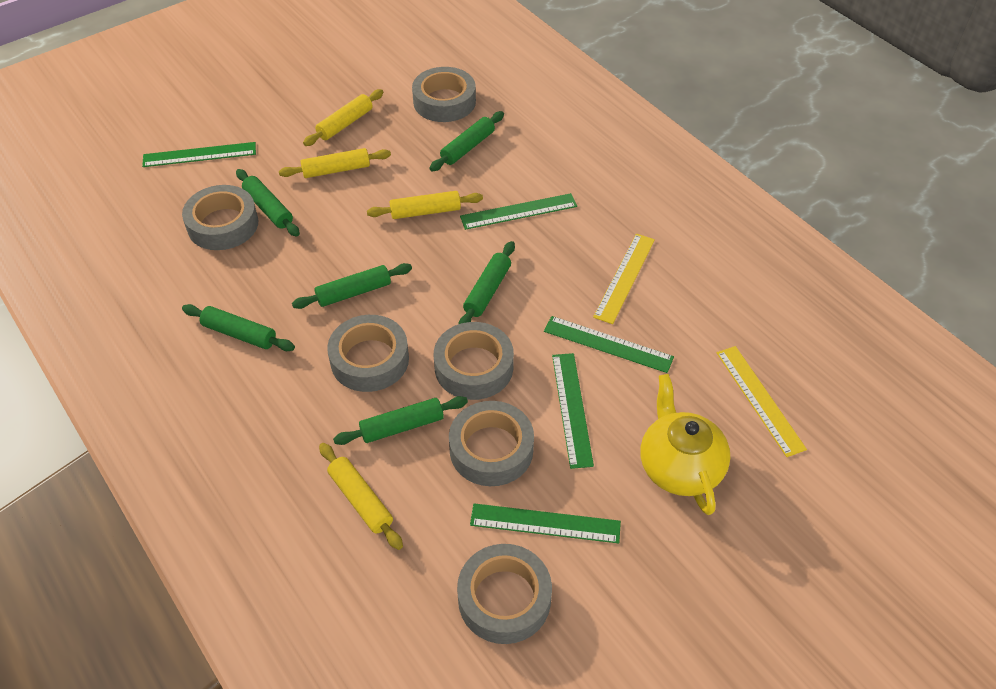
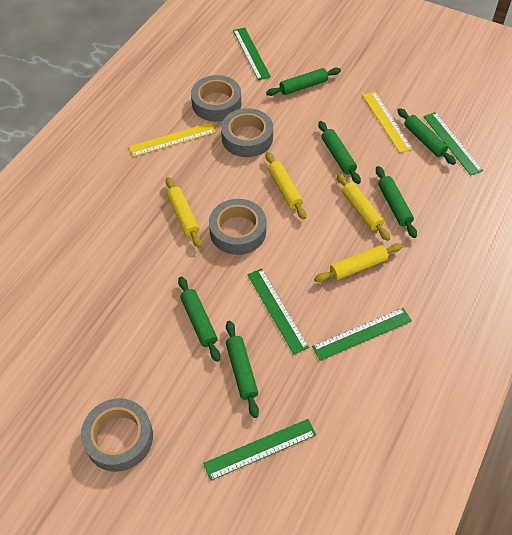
grey tape: 6 -> 4
yellow teapot: 1 -> 0

